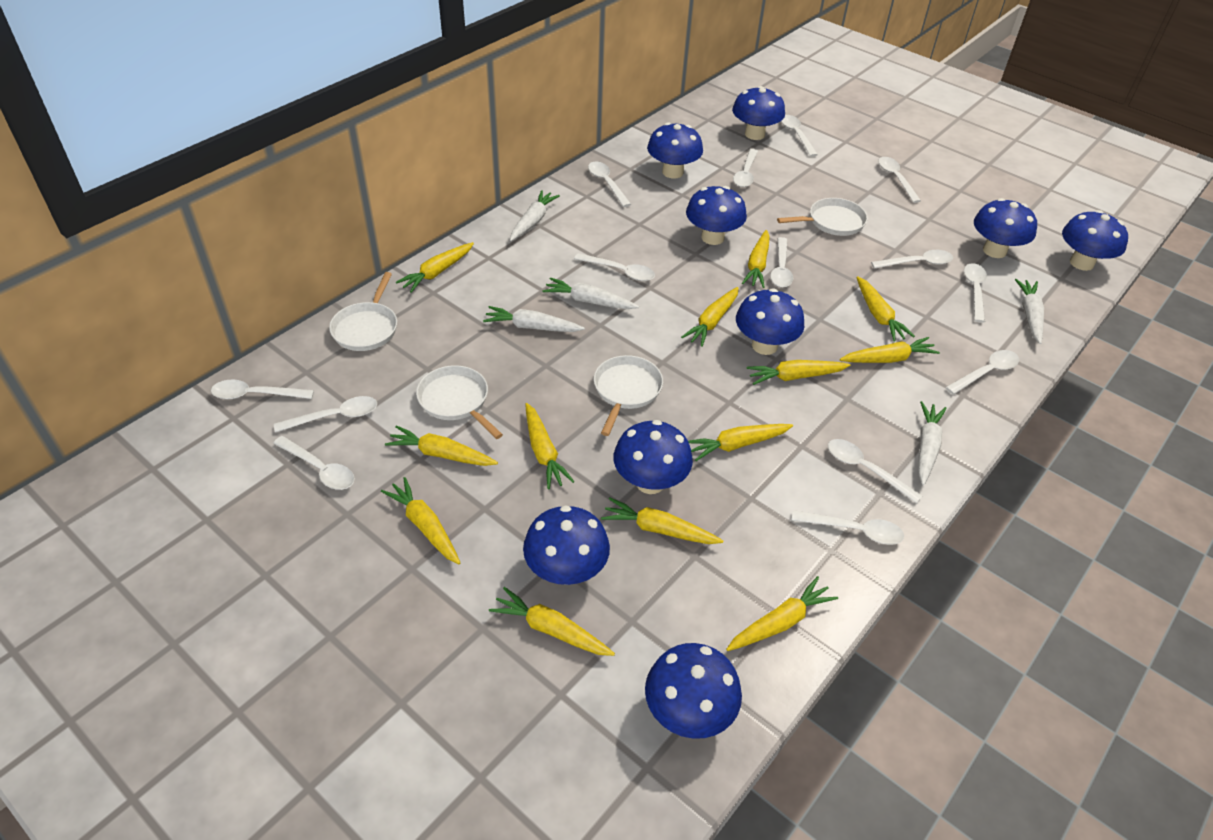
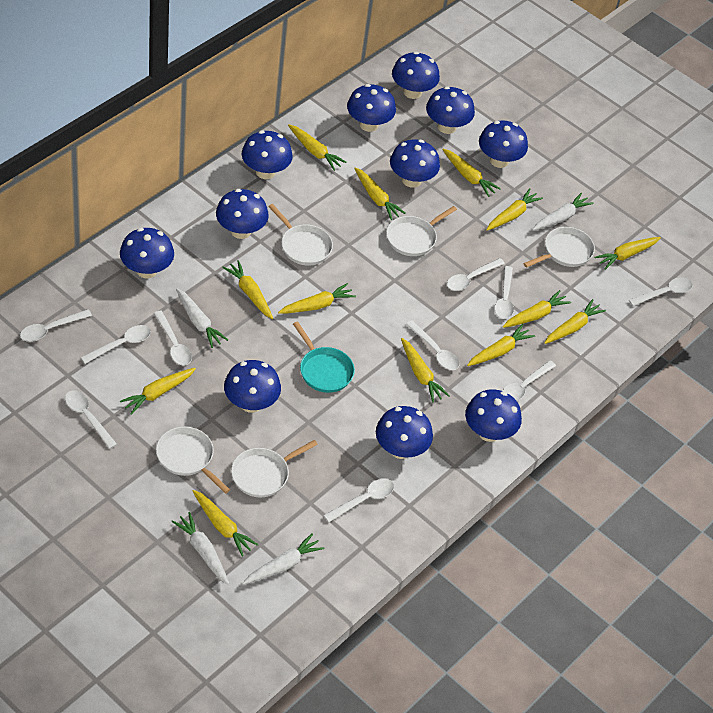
blue mushroom: 9 -> 11
turquoise pan: 0 -> 1
white carrot: 5 -> 4
white pan: 4 -> 5
white spoon: 14 -> 10

